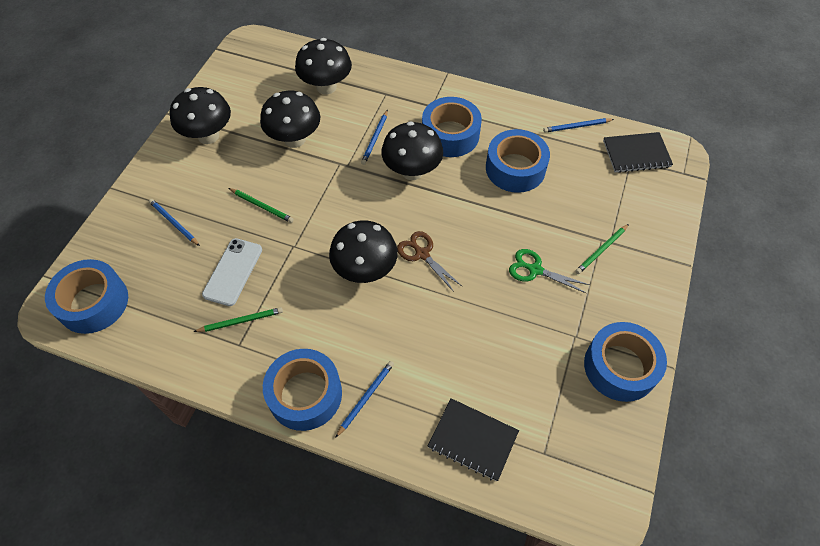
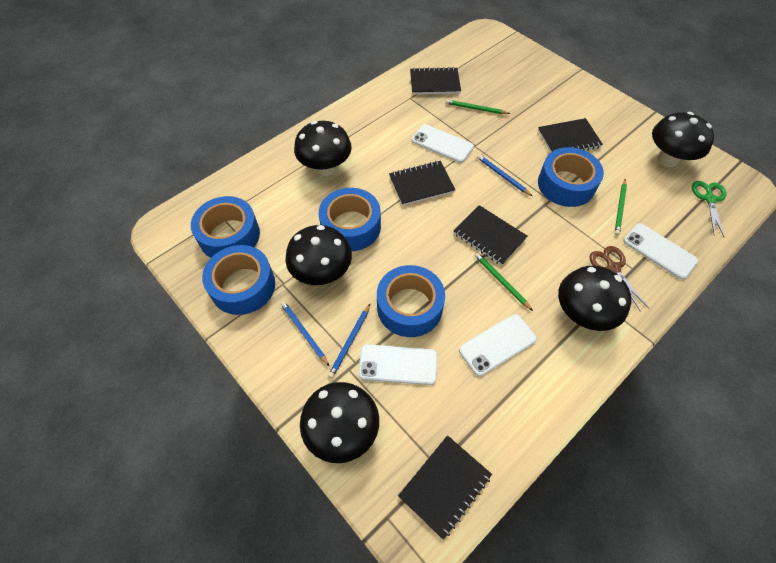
black notebook: 2 -> 5
blue pencil: 4 -> 3
white phone: 1 -> 4

